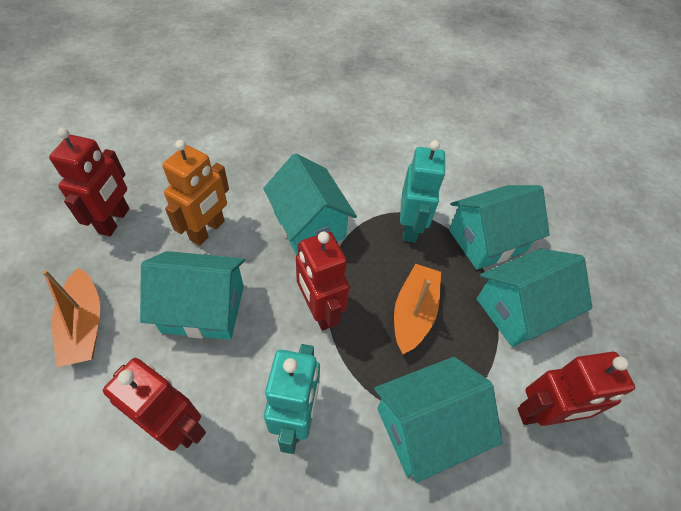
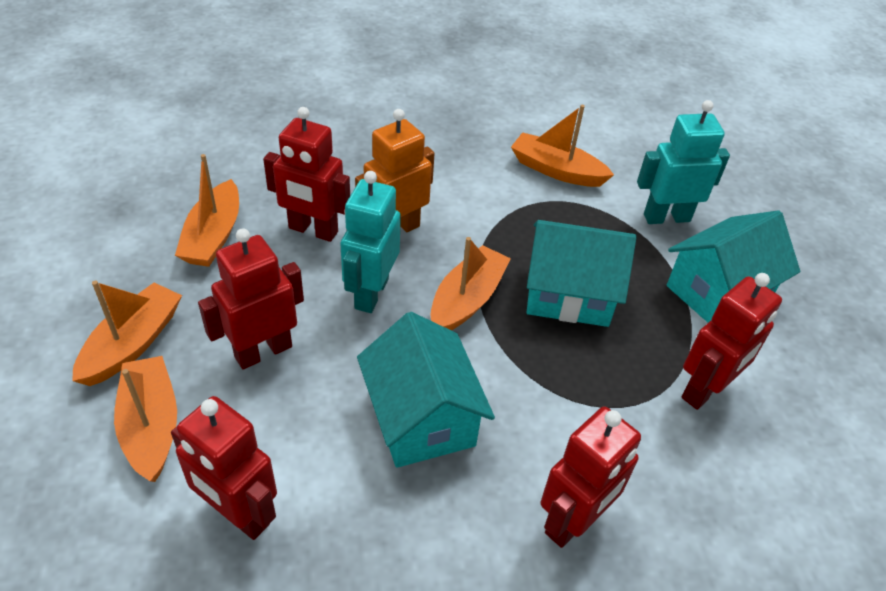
orange boat: 2 -> 5
red robot: 4 -> 5
turquoise house: 5 -> 3

